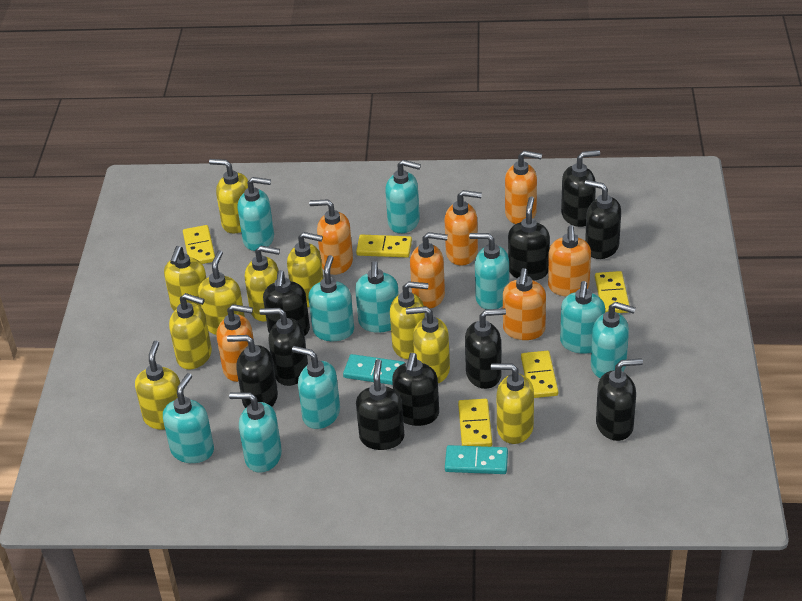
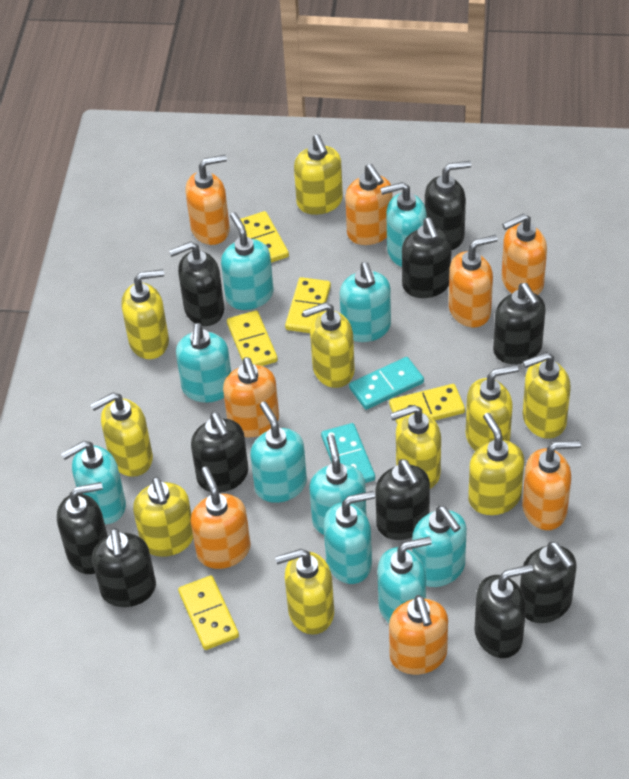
orange soap dispenser: 7 -> 8

